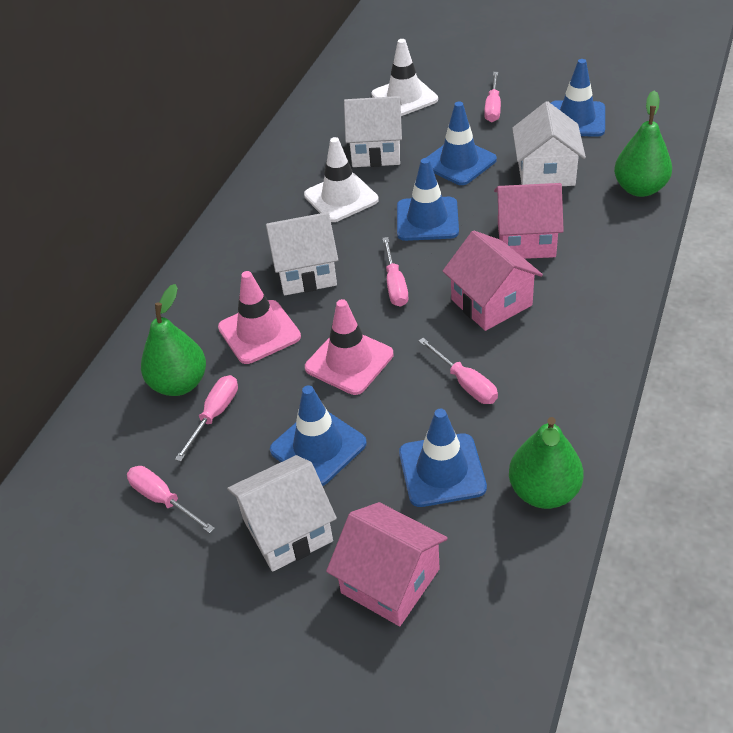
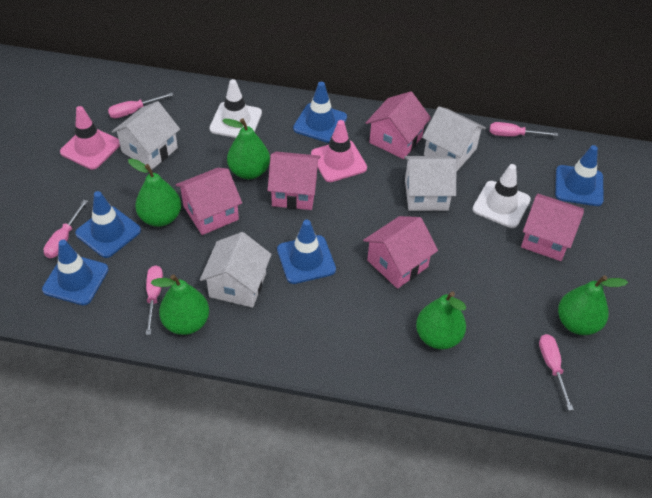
green pear: 3 -> 5
pink house: 3 -> 5

